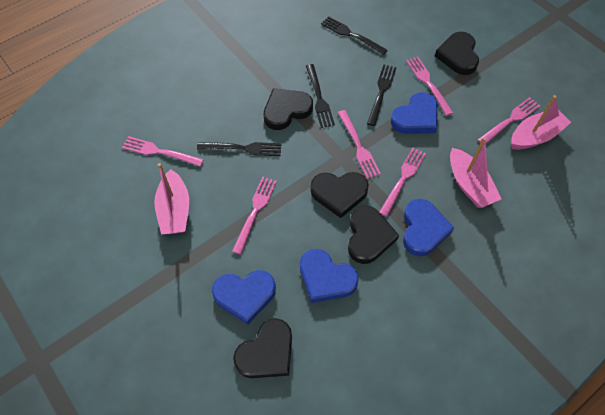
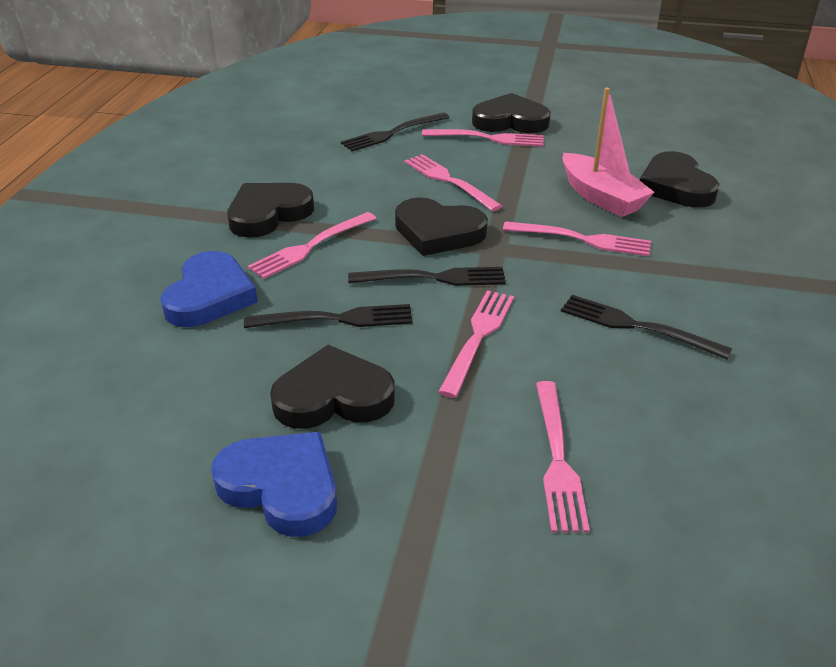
blue heart: 4 -> 2
pink boat: 3 -> 1

